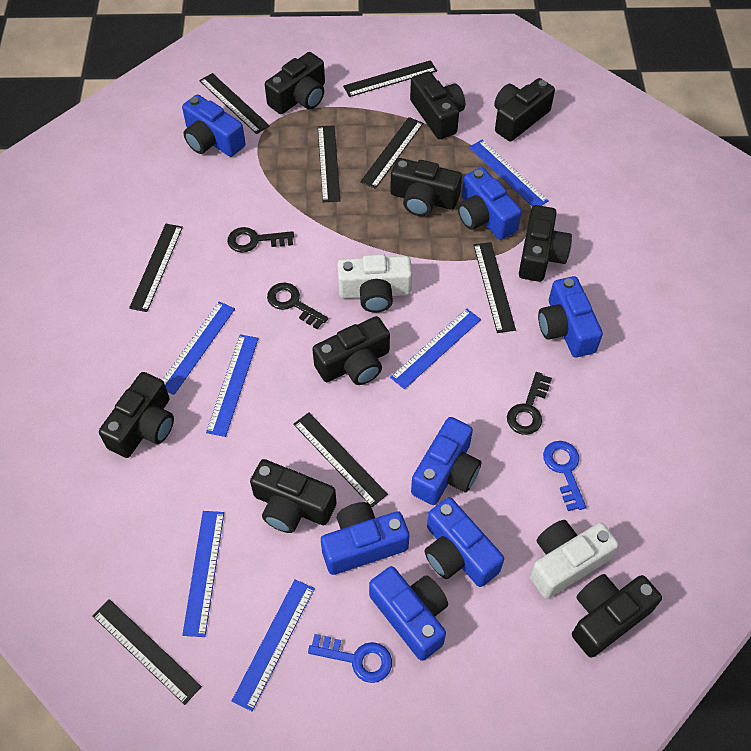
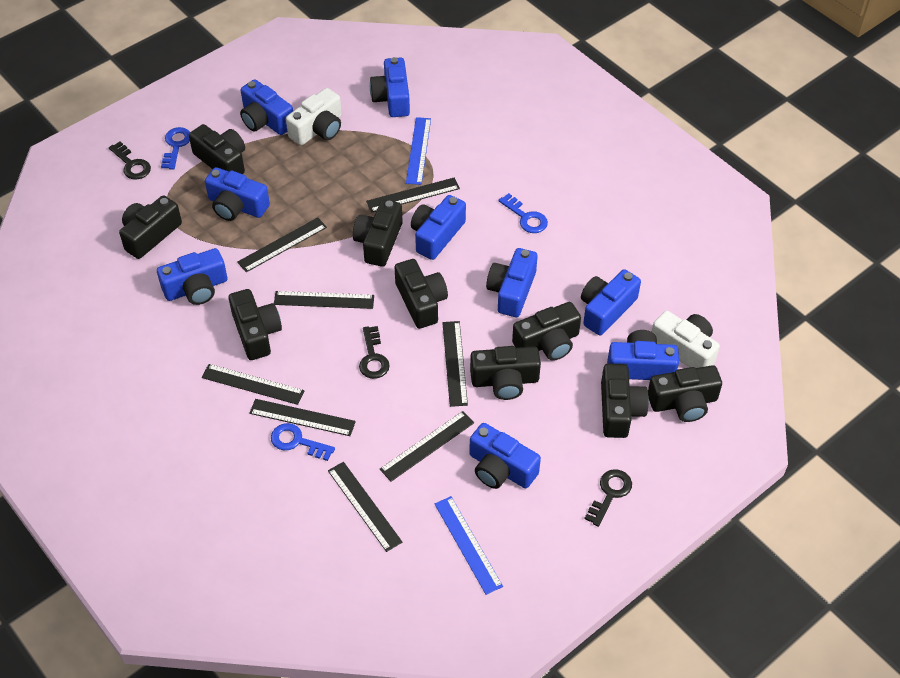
blue camera: 7 -> 9
blue key: 2 -> 3
blue ruler: 6 -> 2

